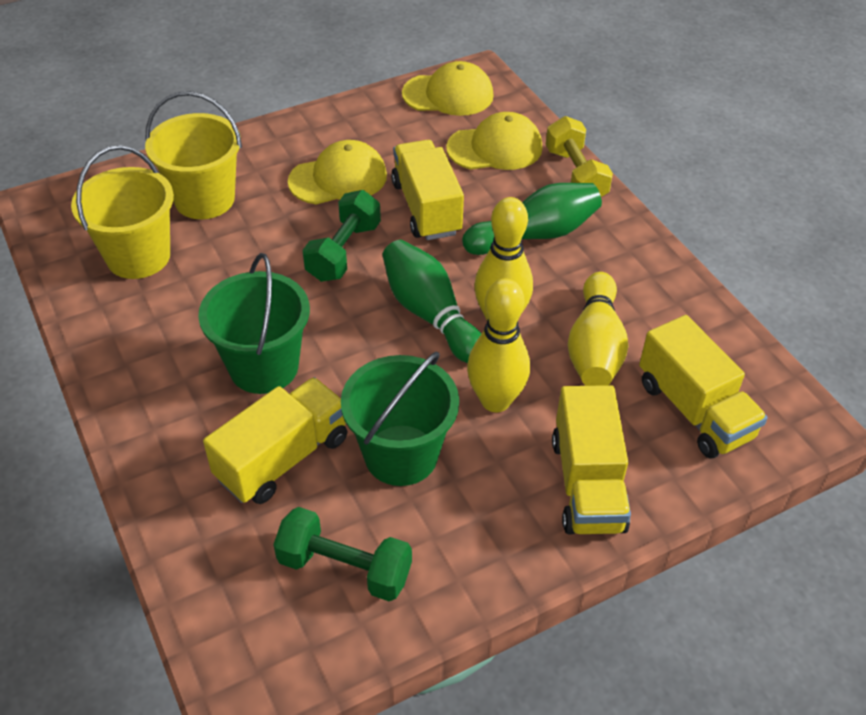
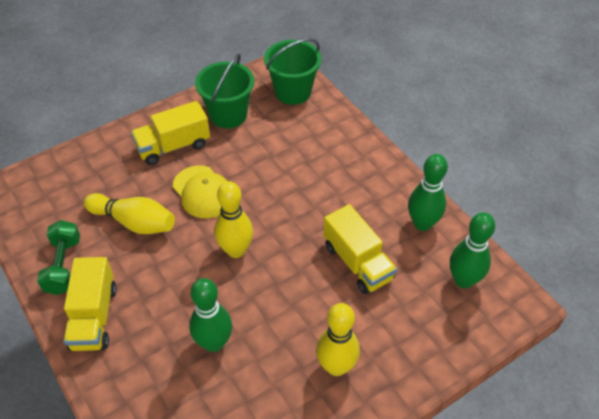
green bowling pin: 2 -> 3
green dumbbell: 2 -> 1
yellow bucket: 2 -> 0
yellow cap: 3 -> 1
yellow dumbbell: 1 -> 0
yellow truck: 4 -> 3

